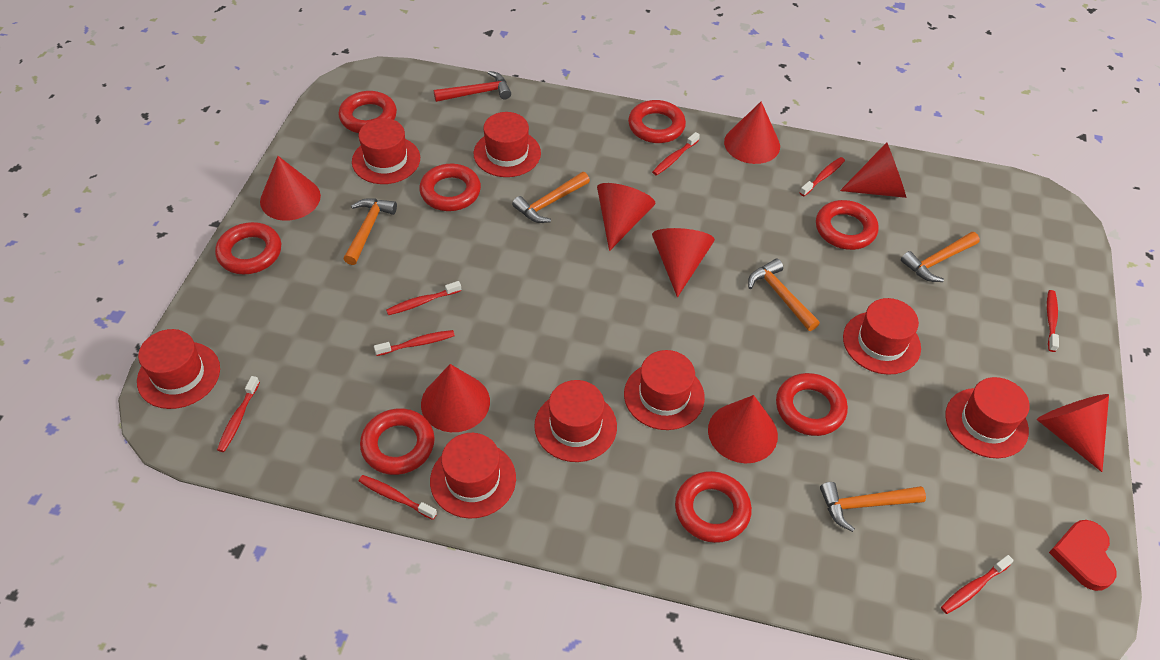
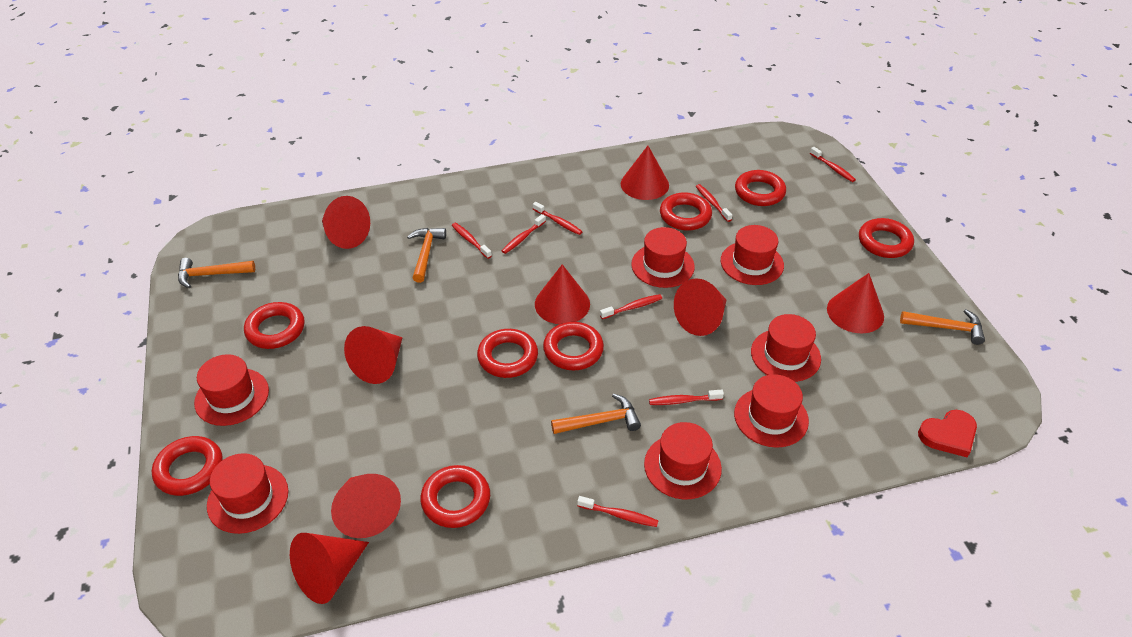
orange hammer: 5 -> 4
red hammer: 1 -> 0
red hat: 8 -> 7

